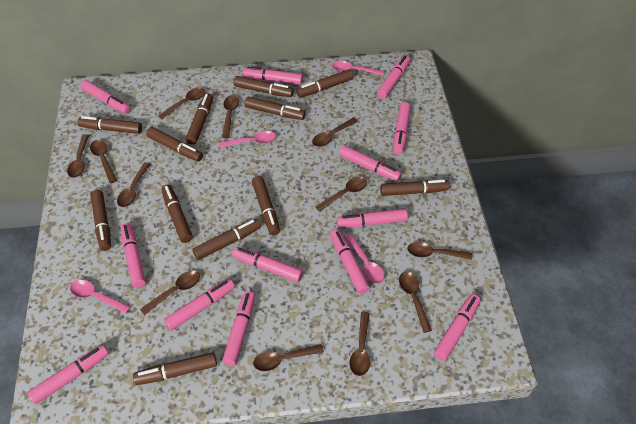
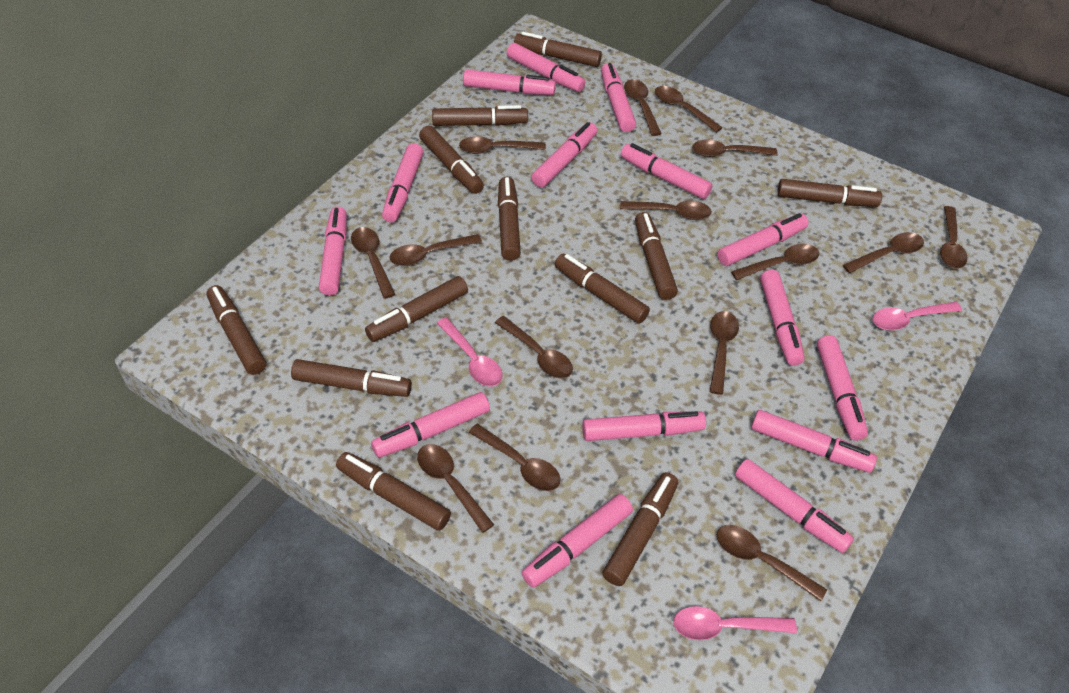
brown spoon: 12 -> 15
pink marker: 13 -> 15
pink spoon: 4 -> 3

